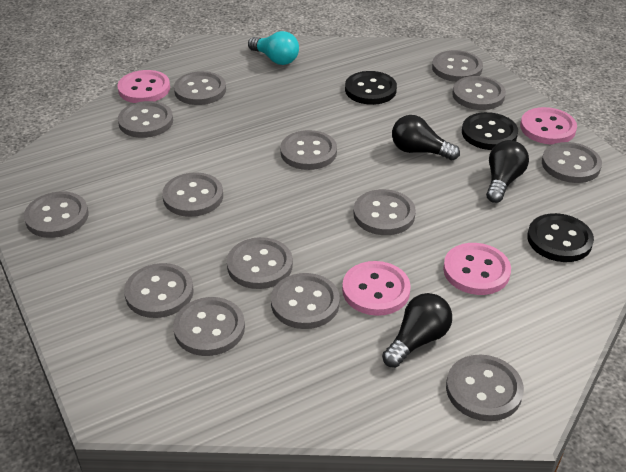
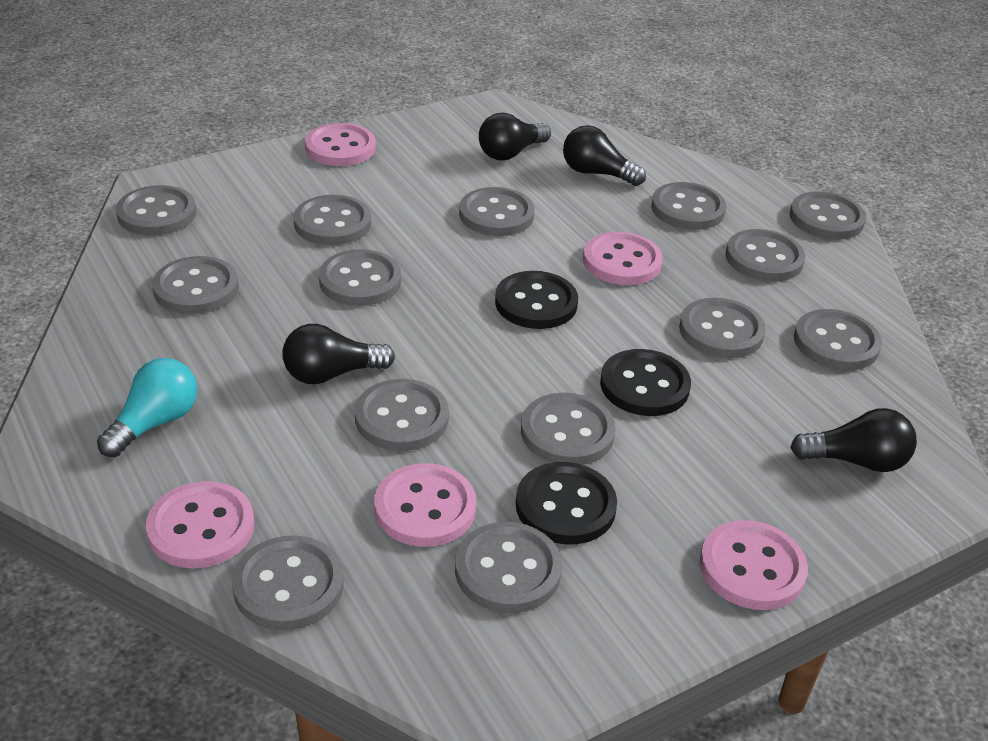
black light bulb: 3 -> 4
pink button: 4 -> 5

